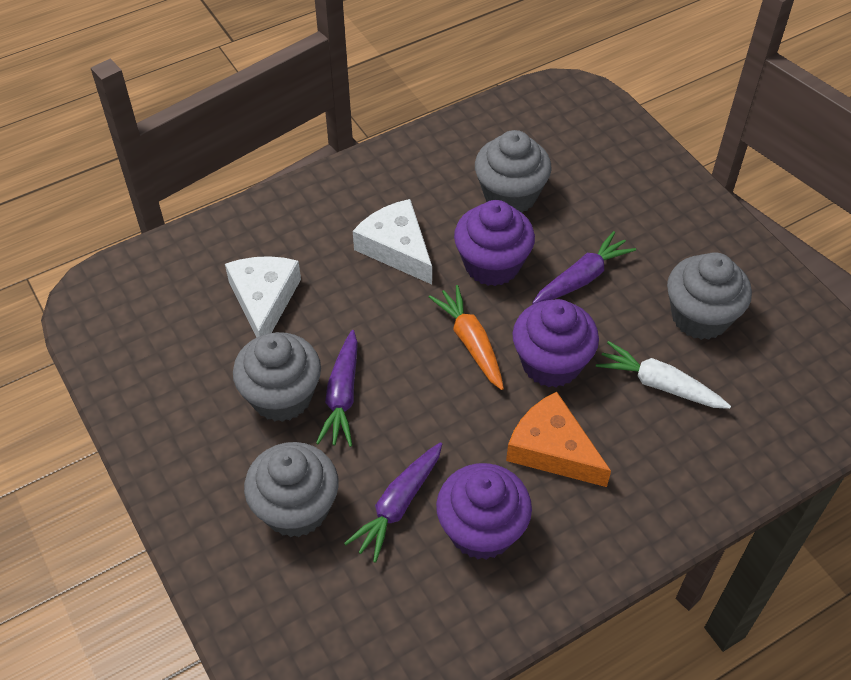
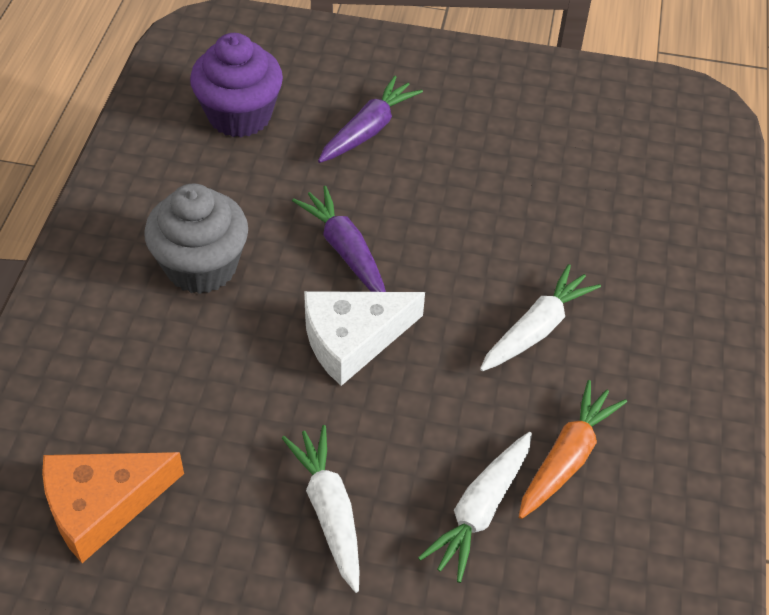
grey cupcake: 4 -> 1
purple carrot: 3 -> 2
purple cupcake: 3 -> 1
white carrot: 1 -> 3
white cheese: 2 -> 1

